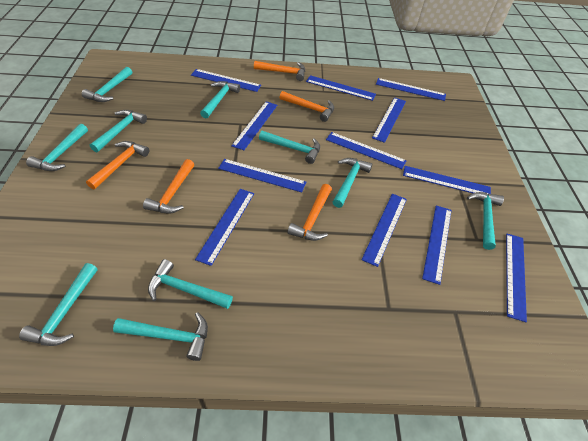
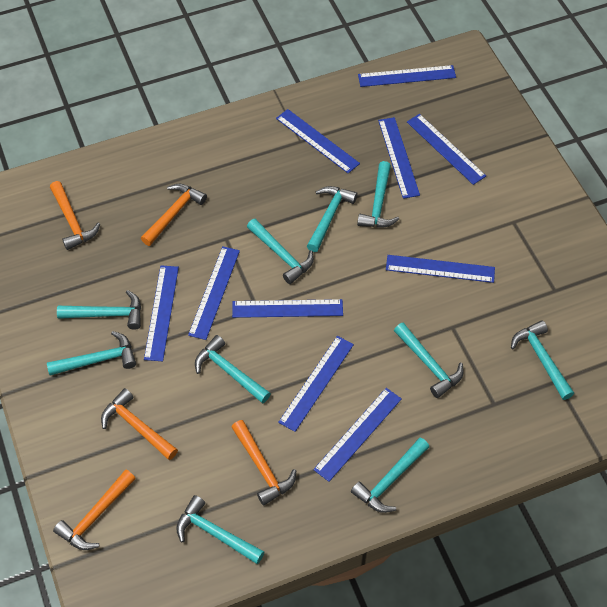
blue ruler: 12 -> 10

